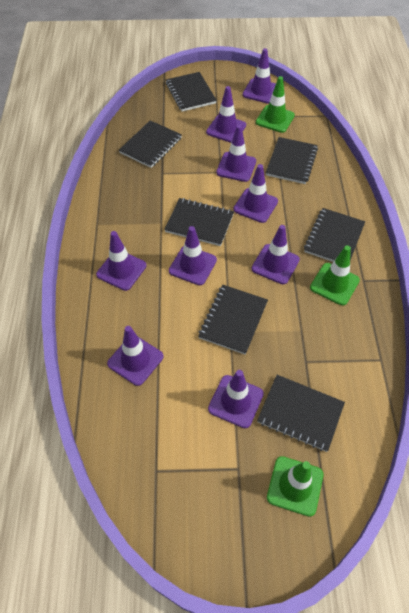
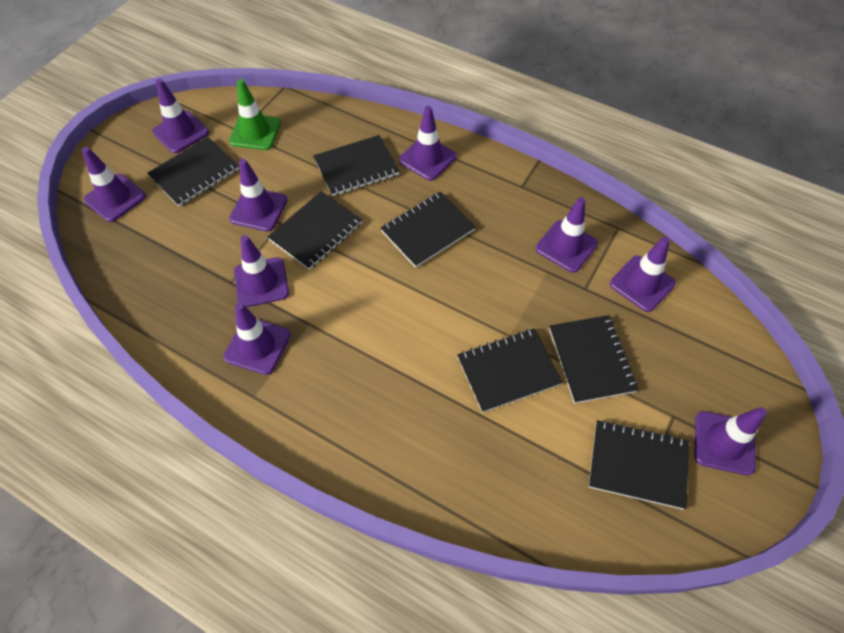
green traffic cone: 3 -> 1

